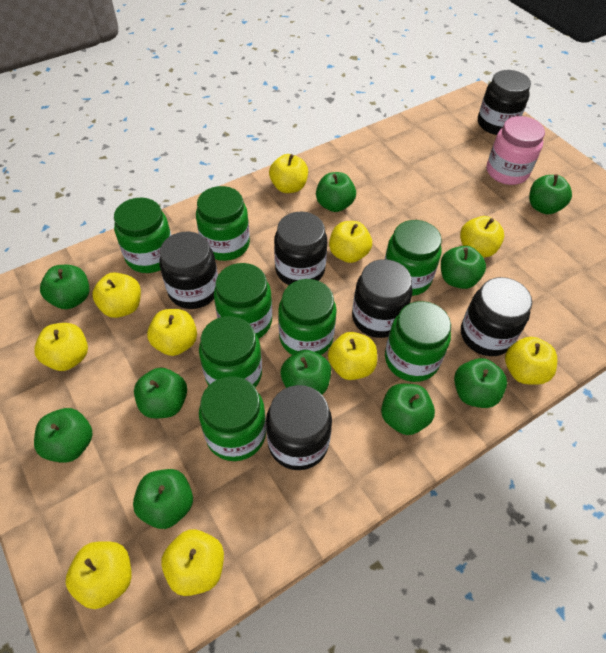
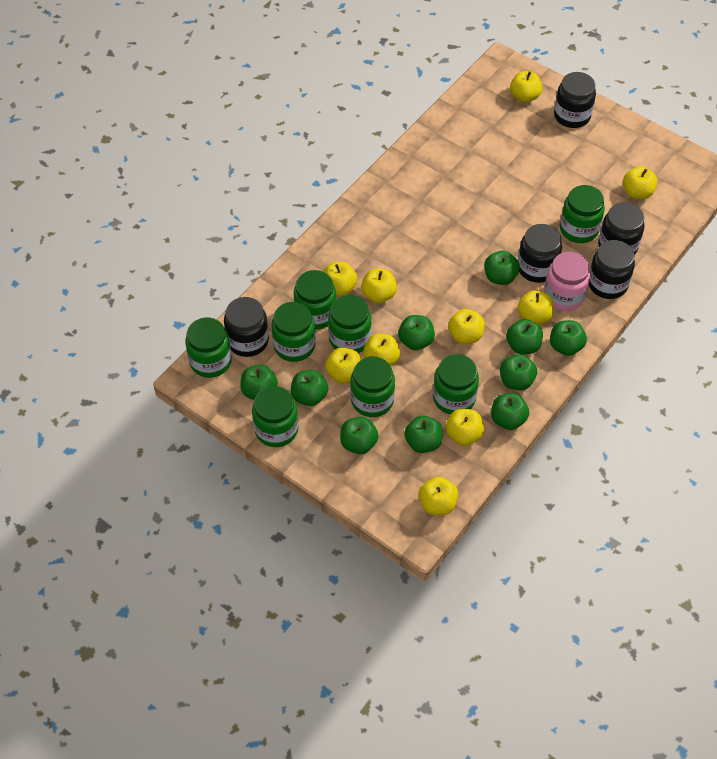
black jar: 6 -> 5

